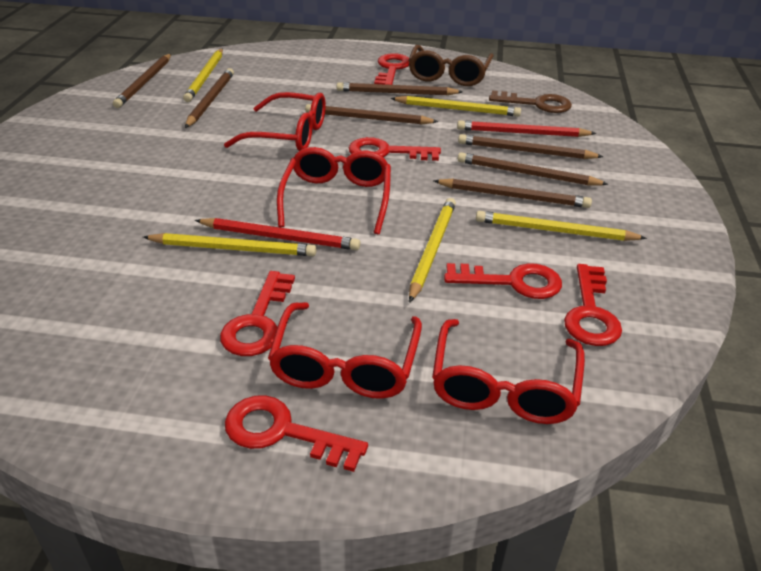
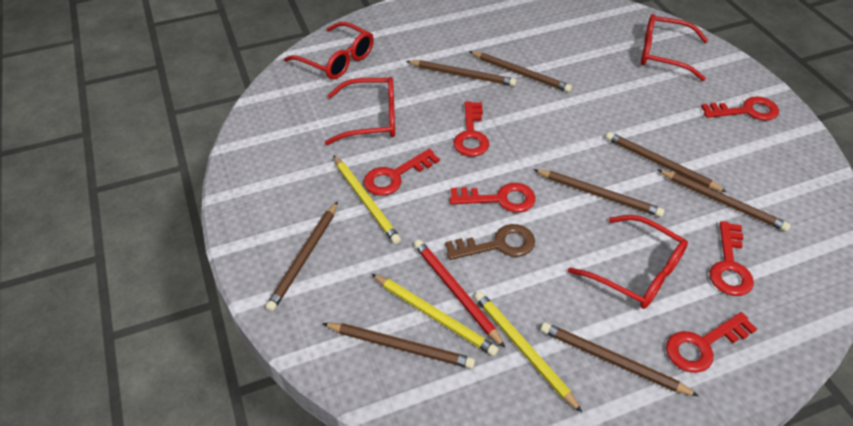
brown glasses: 1 -> 0
brown pencil: 7 -> 8
red pencil: 2 -> 1
yellow pencil: 5 -> 3

